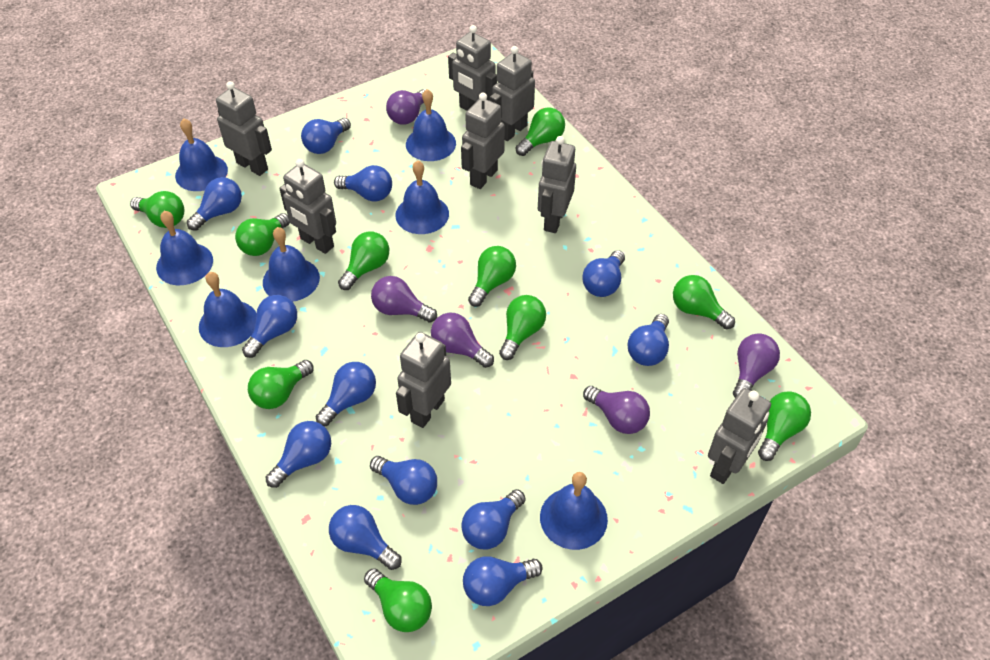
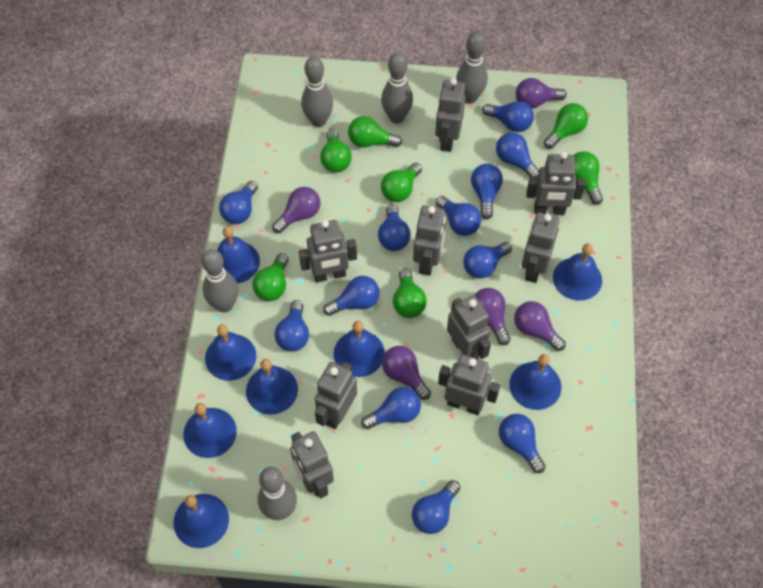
blue bell: 7 -> 8
green light bulb: 10 -> 7
grey bowling pin: 0 -> 5
grey robot: 8 -> 9

